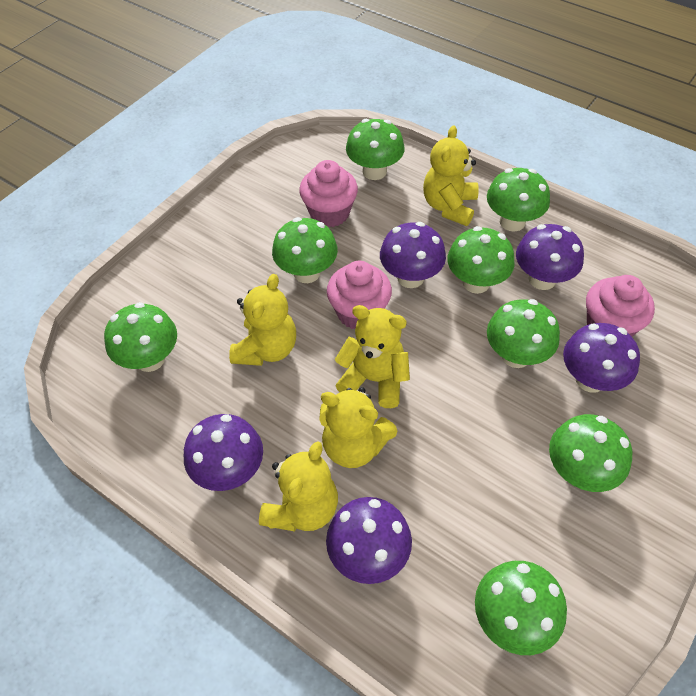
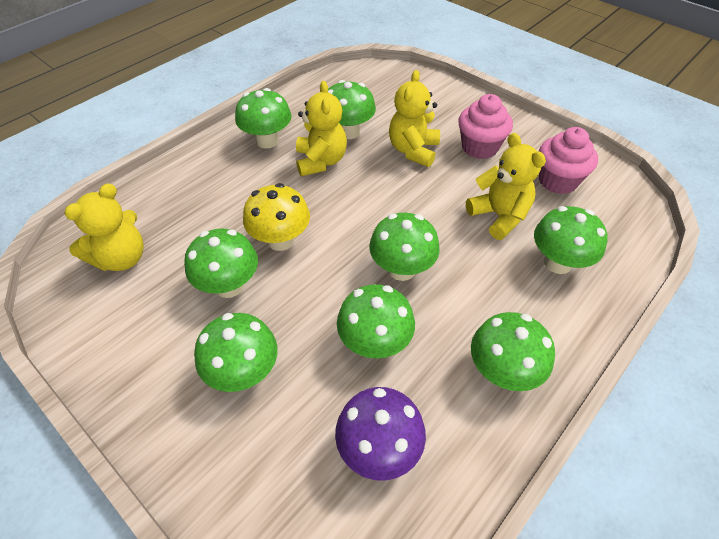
pink cupcake: 3 -> 2
purple mushroom: 5 -> 1
yellow mushroom: 0 -> 1
yellow teddy bear: 5 -> 4

